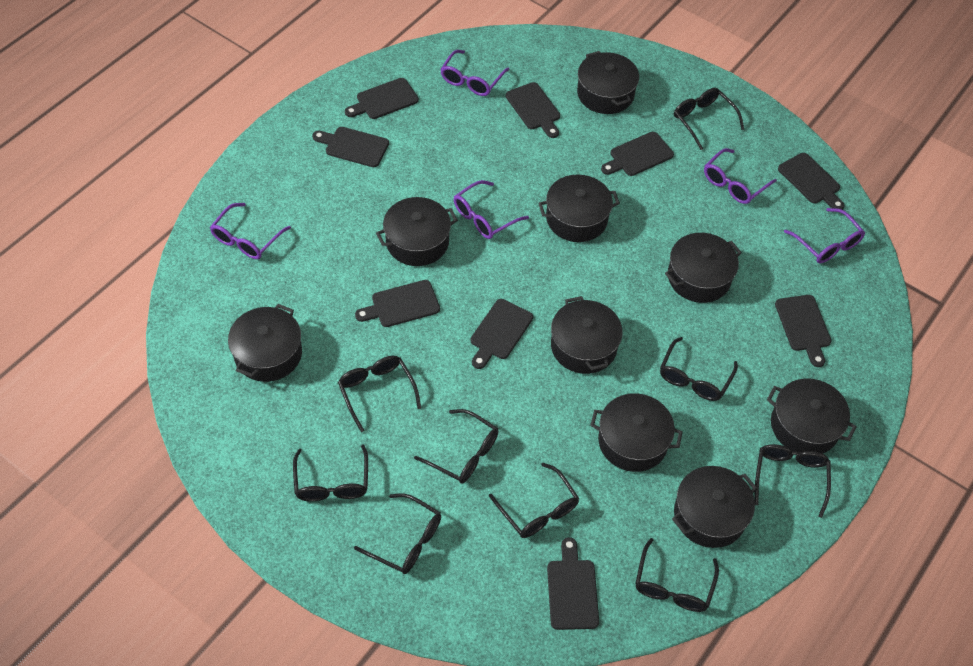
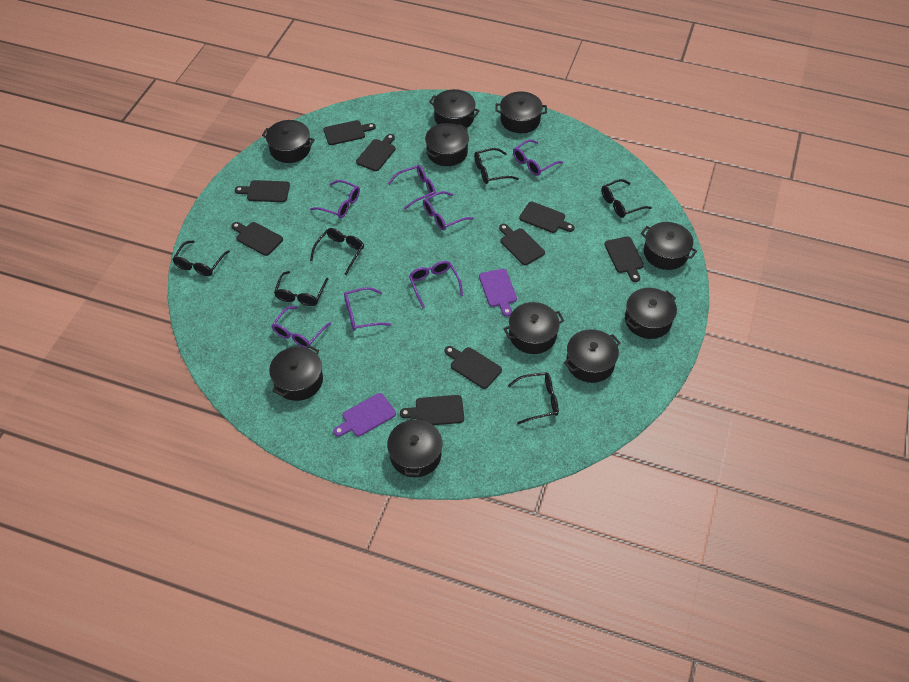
black glasses: 9 -> 6
black pot: 9 -> 10
purple cutting board: 0 -> 2
purple glasses: 5 -> 7

